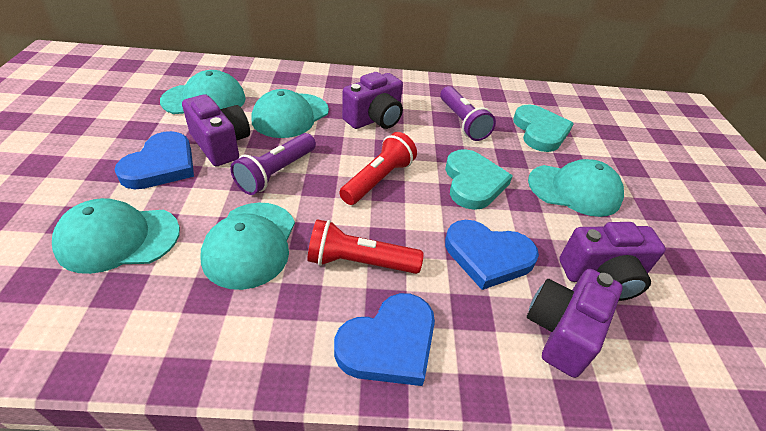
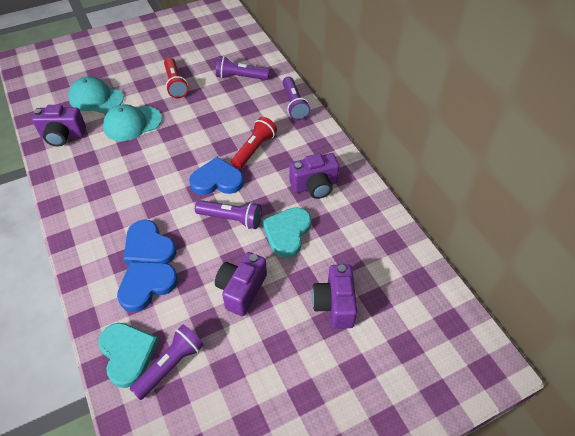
purple flashlight: 2 -> 4
turquoise cap: 5 -> 2

